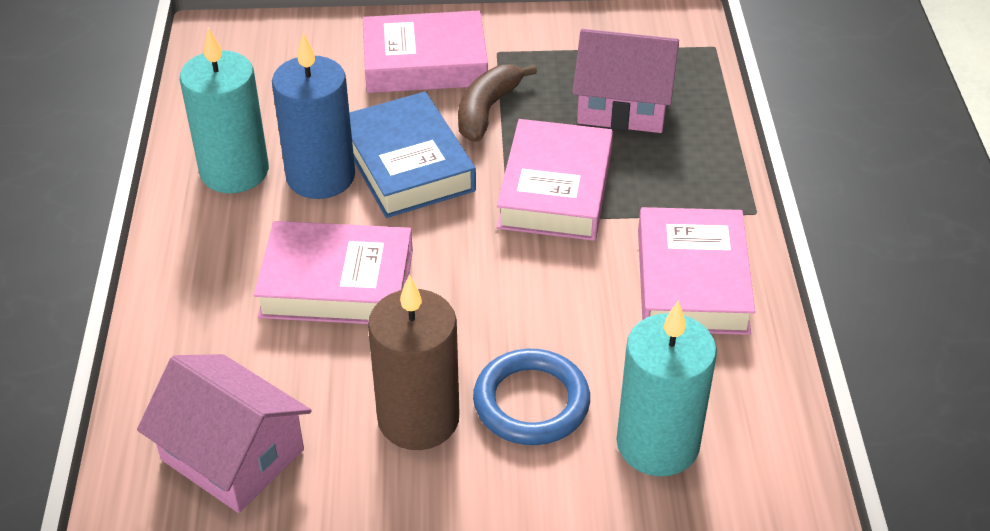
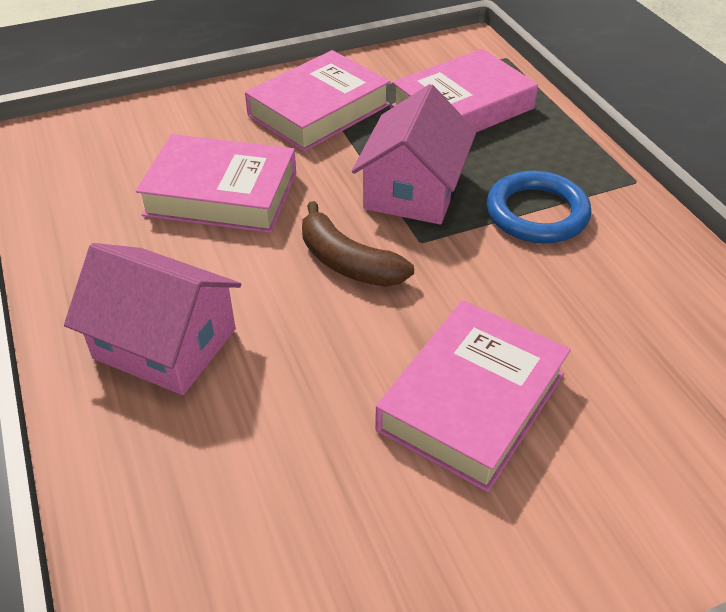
blue book: 1 -> 0
blue candle: 1 -> 0
brown candle: 1 -> 0
turquoise candle: 2 -> 0

